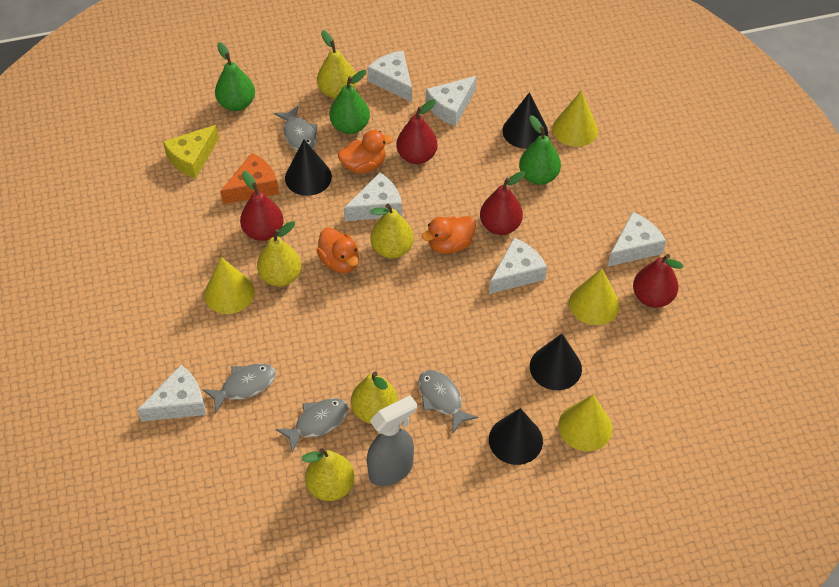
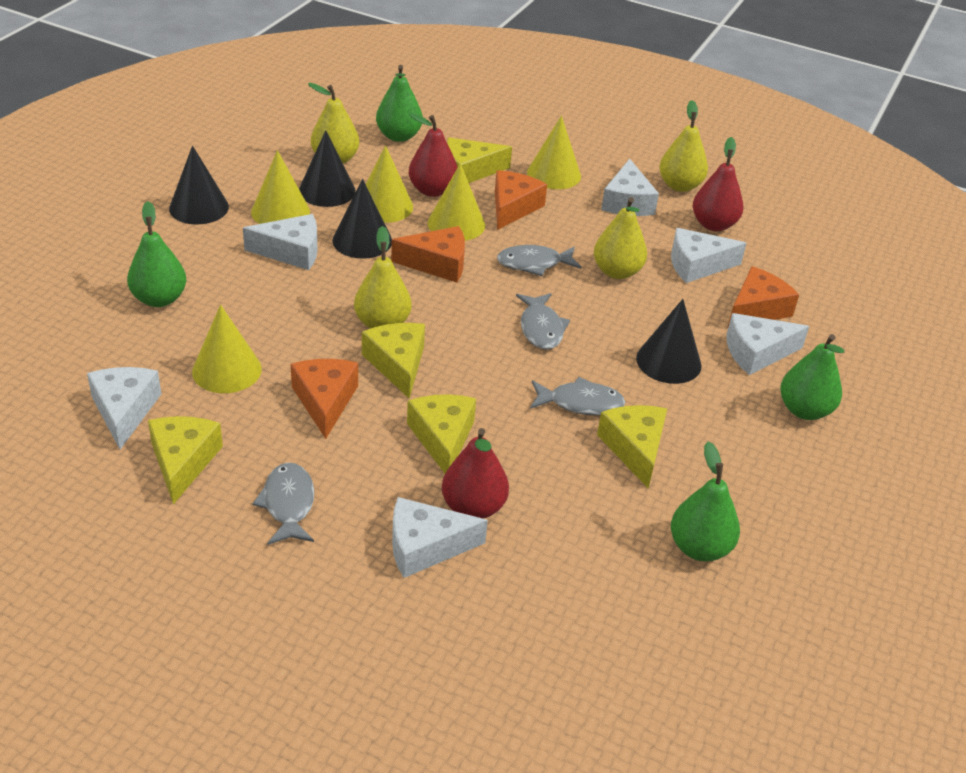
green pear: 3 -> 4
grey spray bottle: 1 -> 0
orange cheese: 1 -> 4
orange duck: 3 -> 0
red pear: 4 -> 3
yellow cheese: 1 -> 5
yellow cone: 4 -> 5
yellow pear: 5 -> 4

